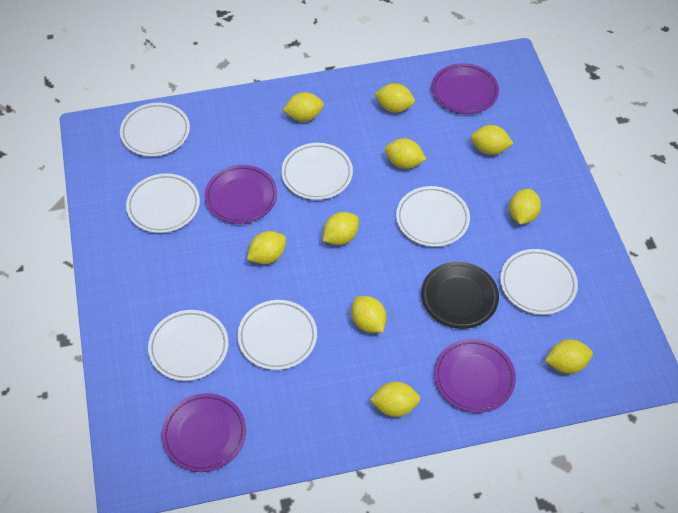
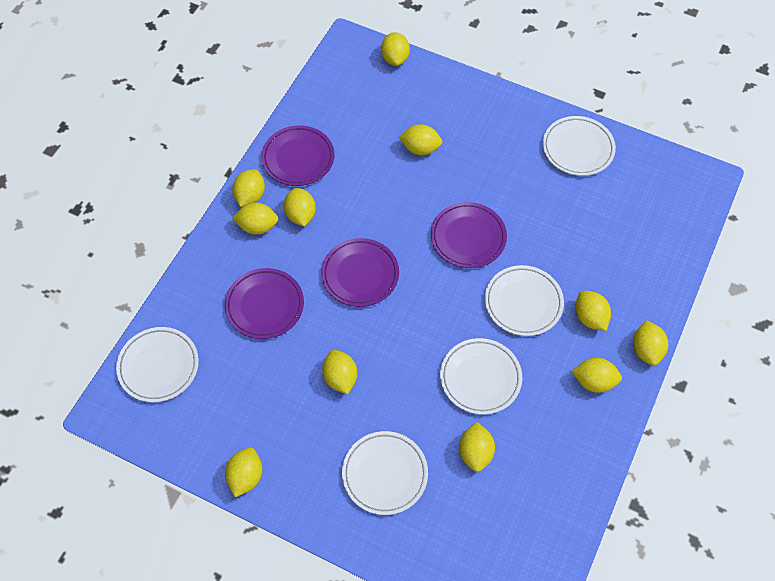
black plate: 1 -> 0
white plate: 7 -> 5
yellow lemon: 10 -> 11

